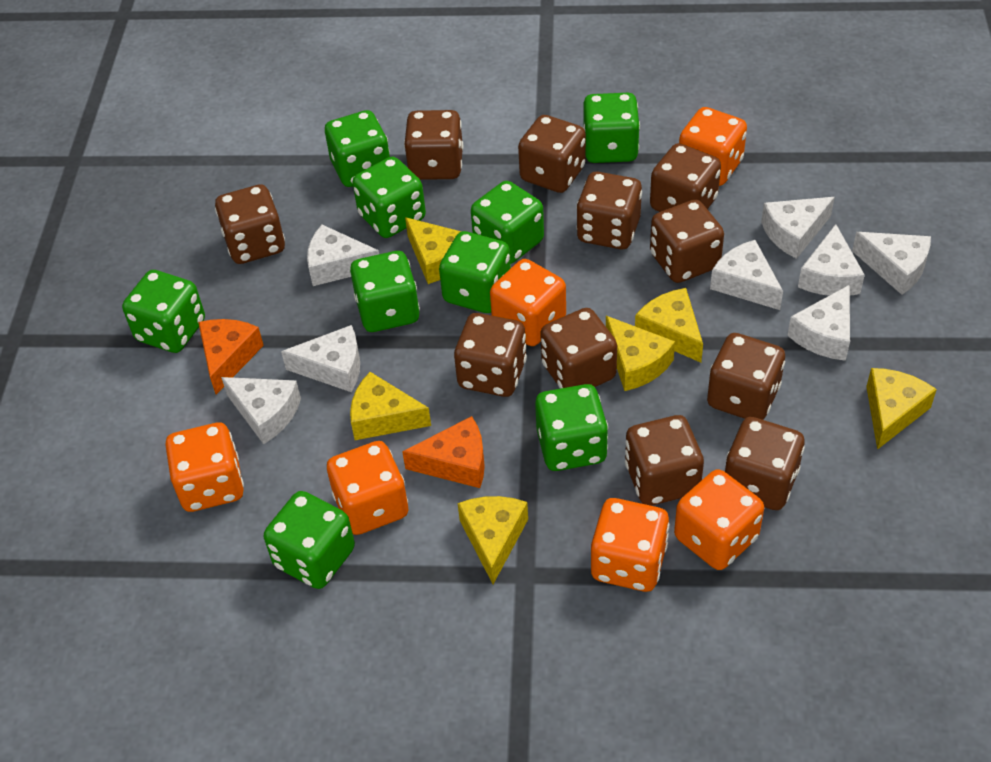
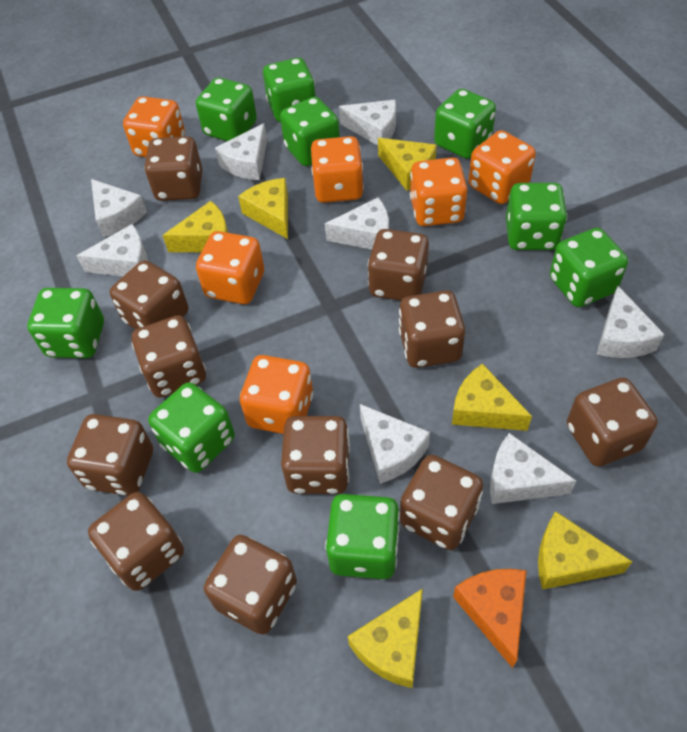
orange cheese: 2 -> 1

